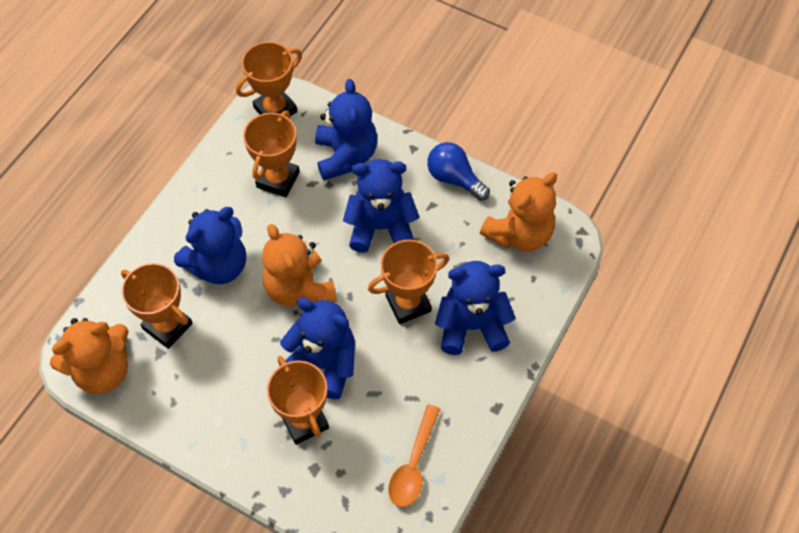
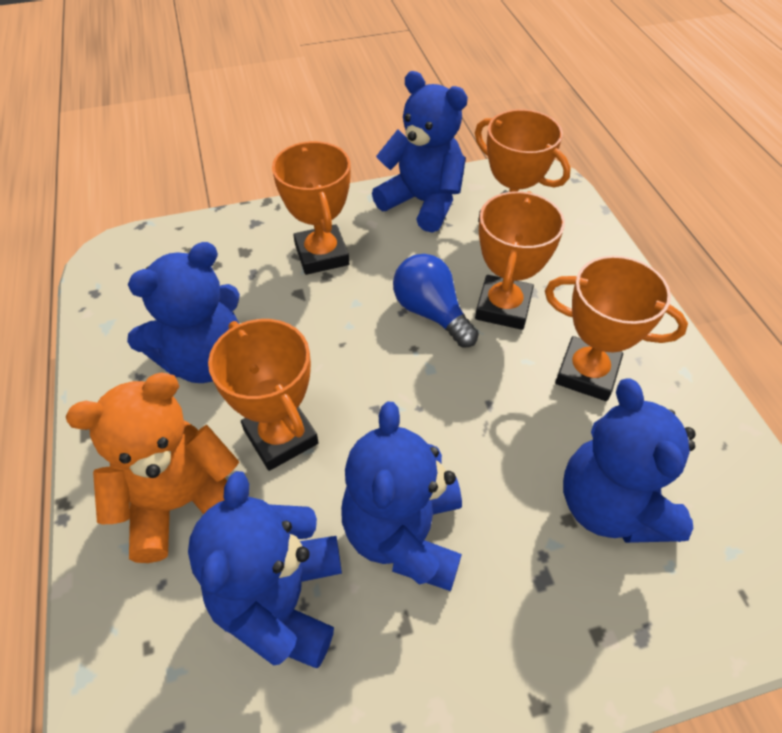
orange spoon: 1 -> 0
orange teddy bear: 3 -> 1

